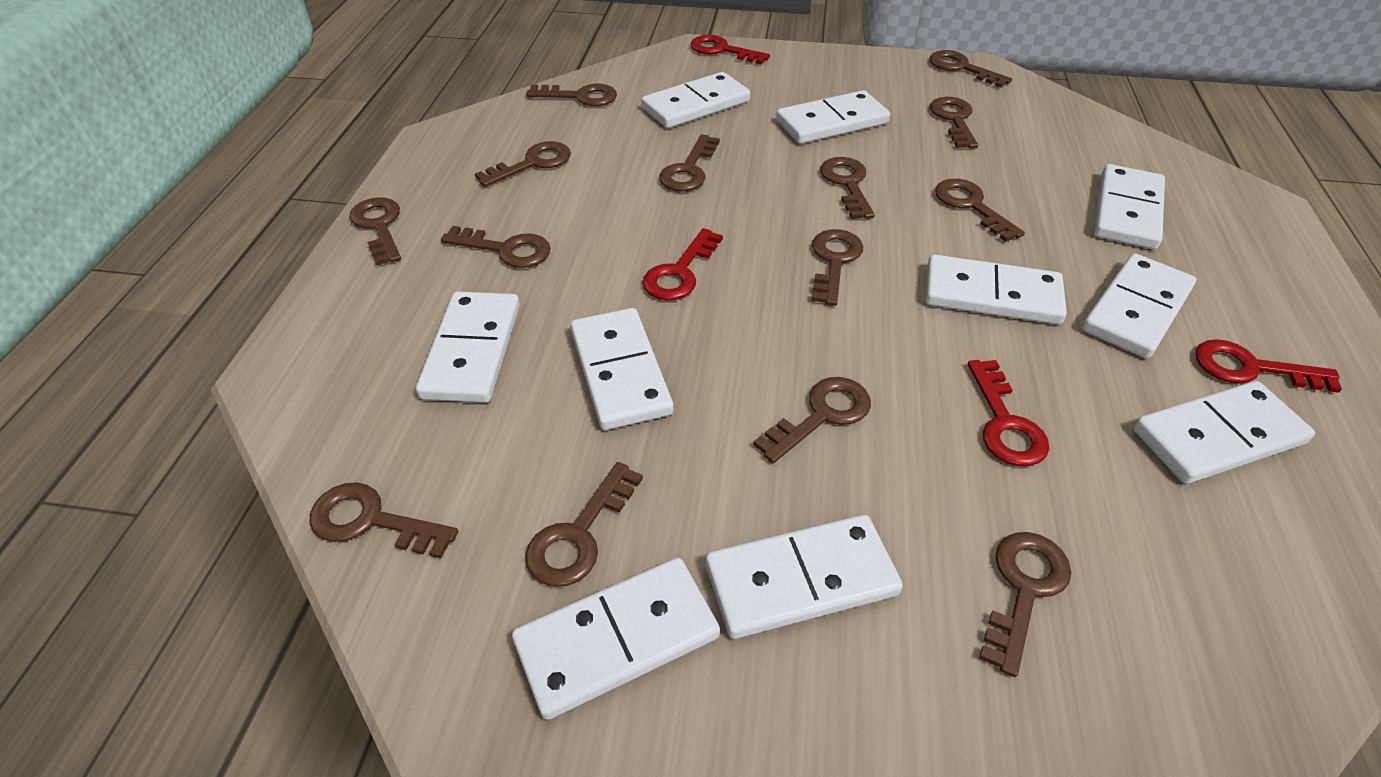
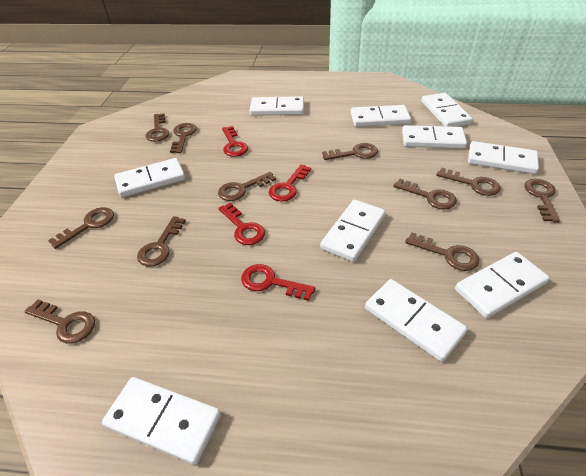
brown key: 14 -> 11

